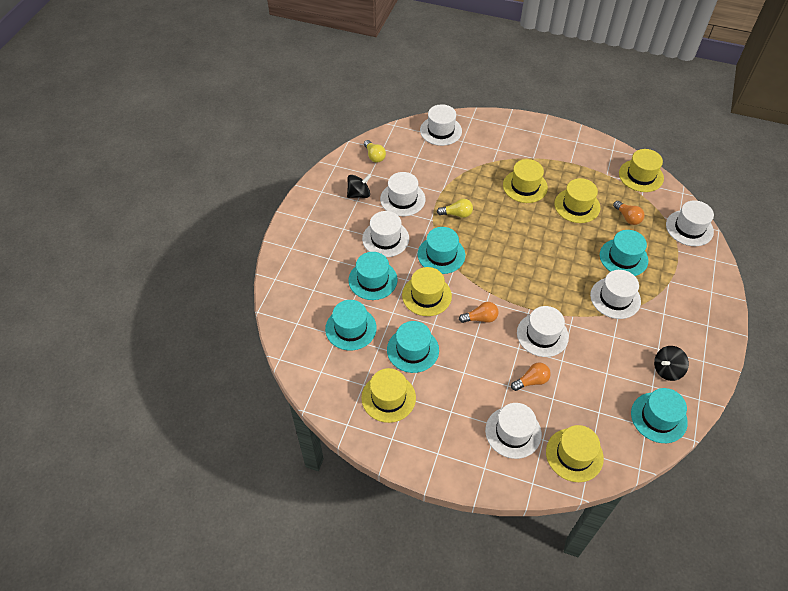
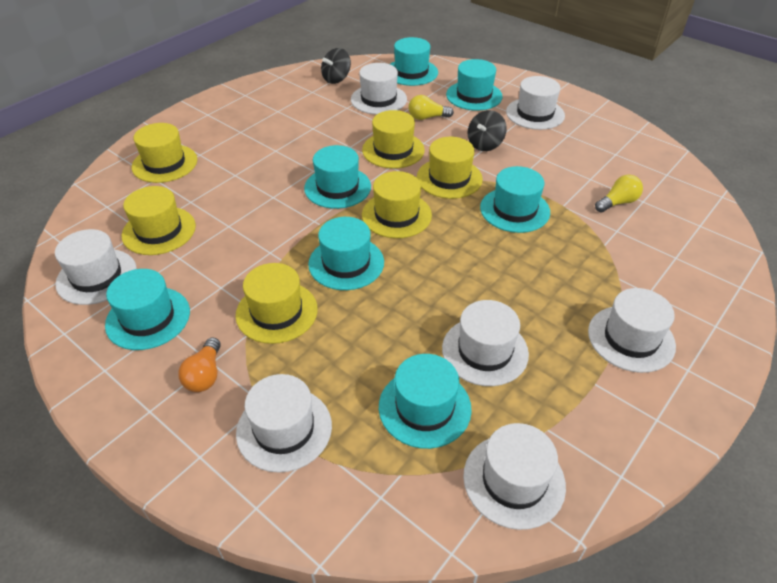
orange light bulb: 3 -> 1
turquoise hat: 6 -> 7

